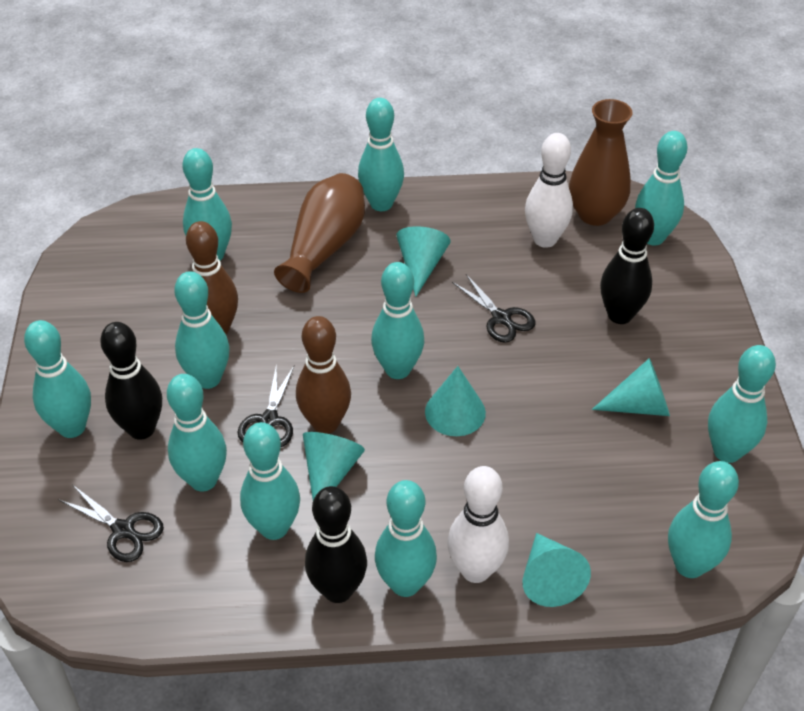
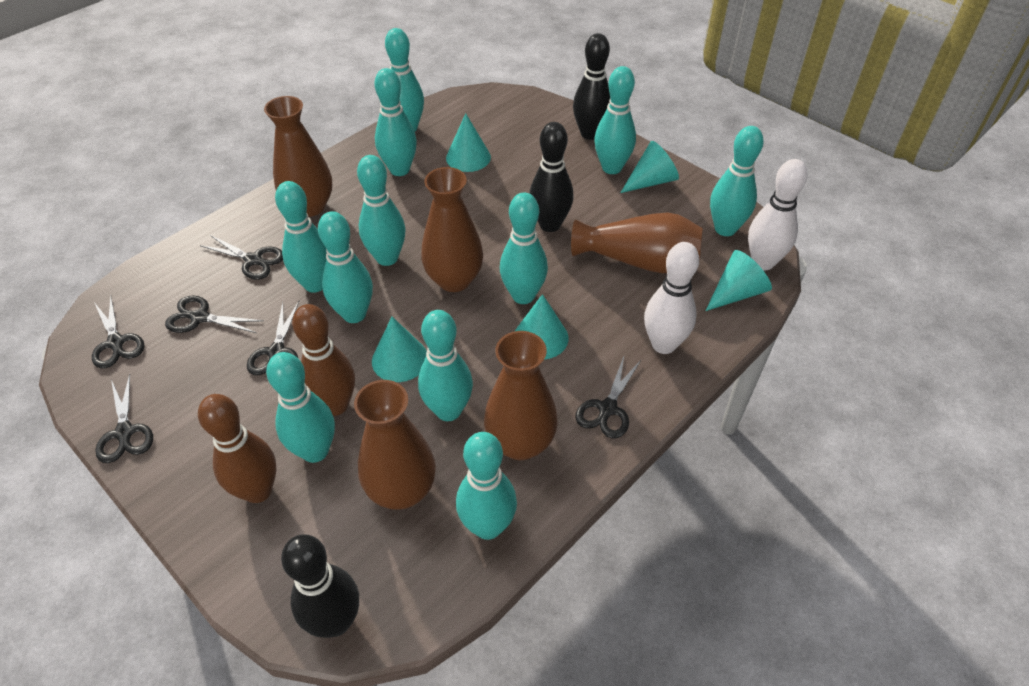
black scissors: 3 -> 6
brown vase: 2 -> 5

